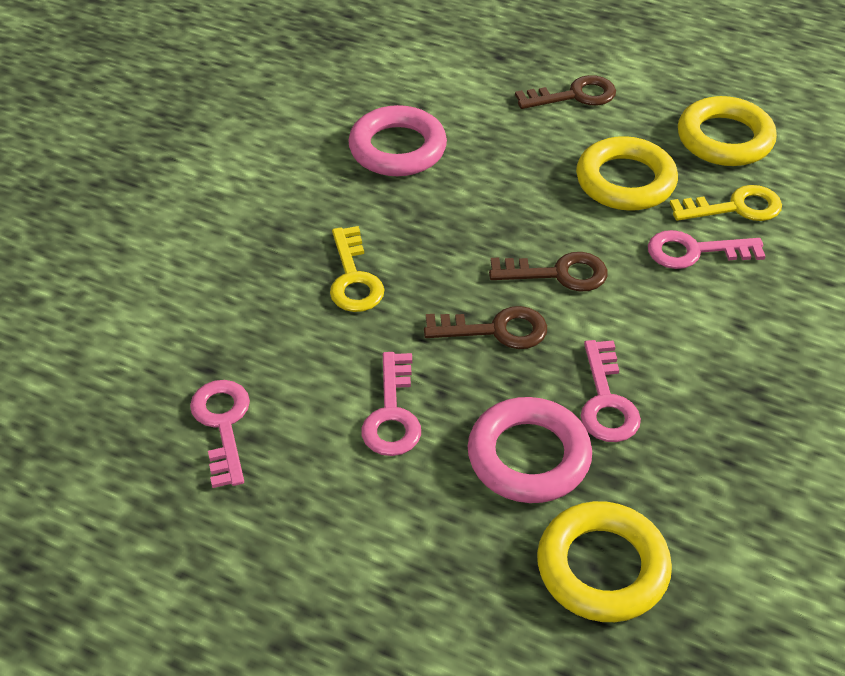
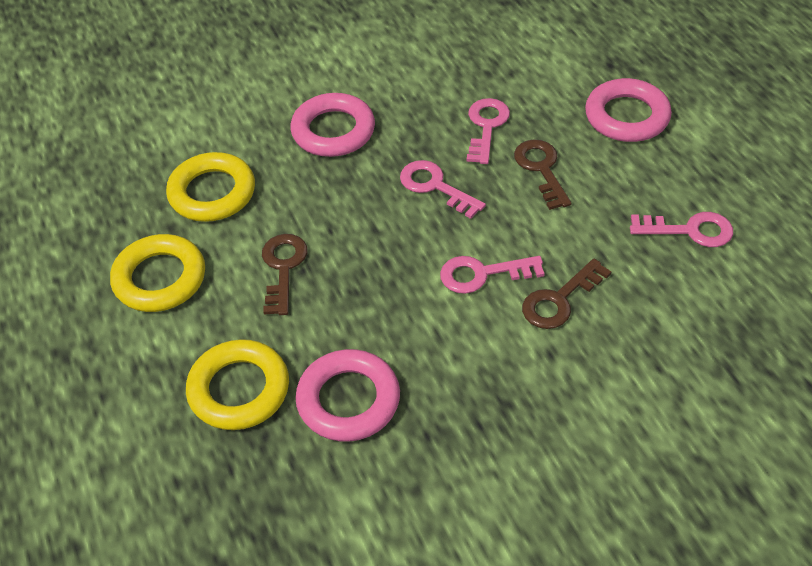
pink ring: 2 -> 3
yellow key: 2 -> 0

